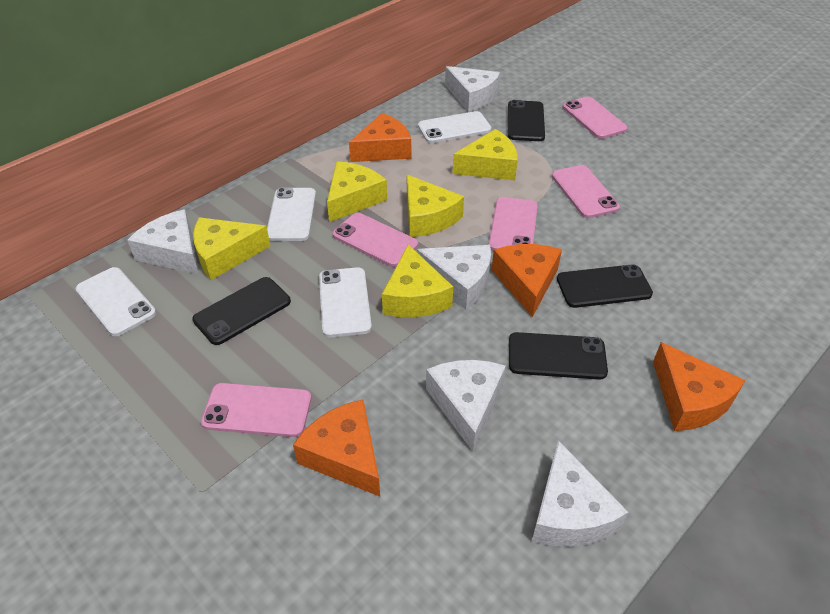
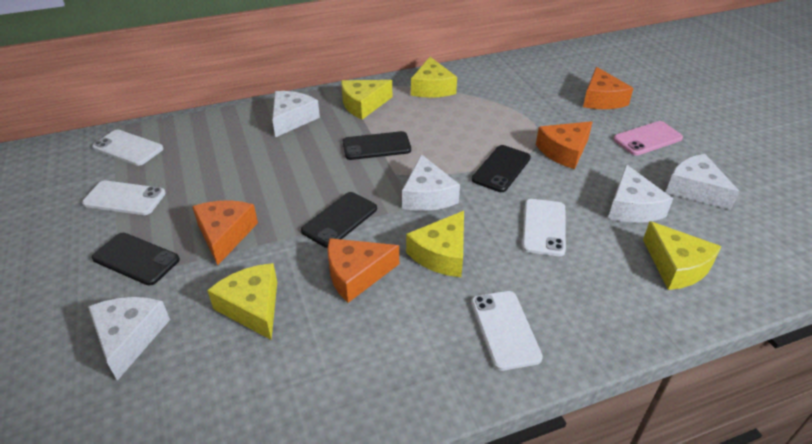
pink phone: 5 -> 1

